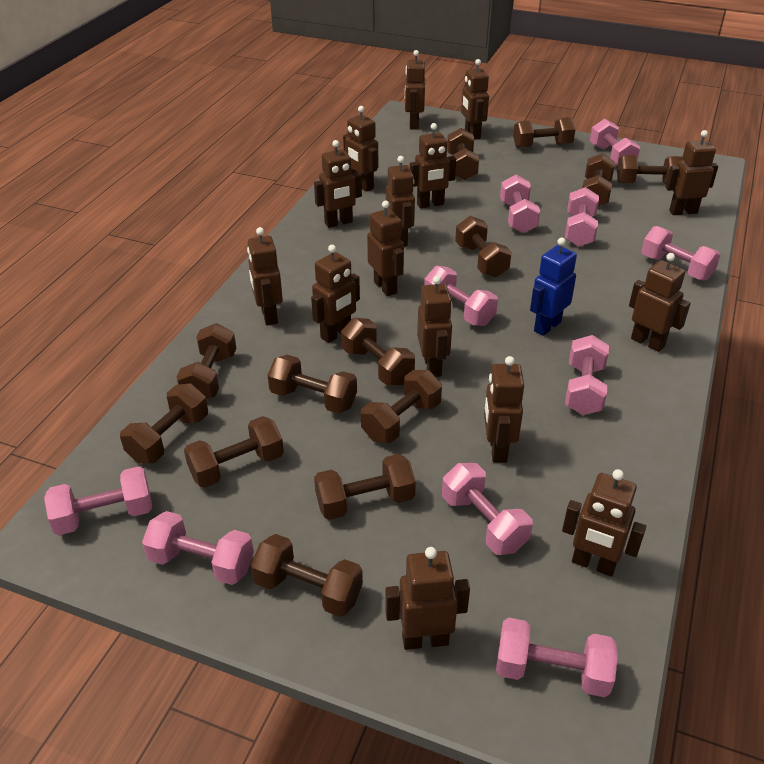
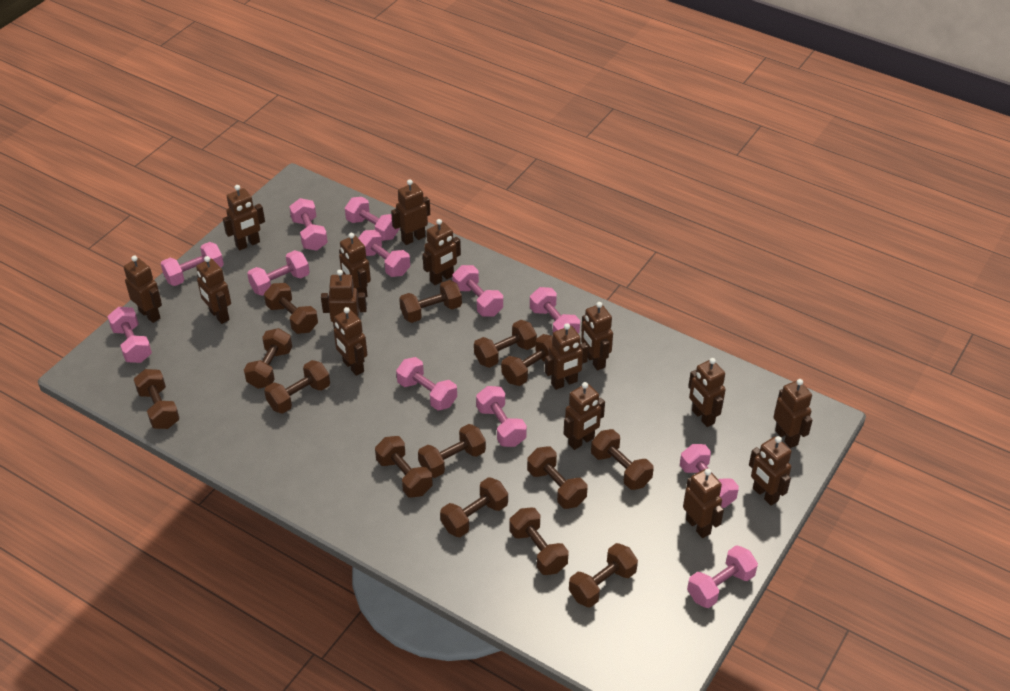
blue robot: 1 -> 0
brown dumbbell: 13 -> 14
pink dumbbell: 10 -> 12

